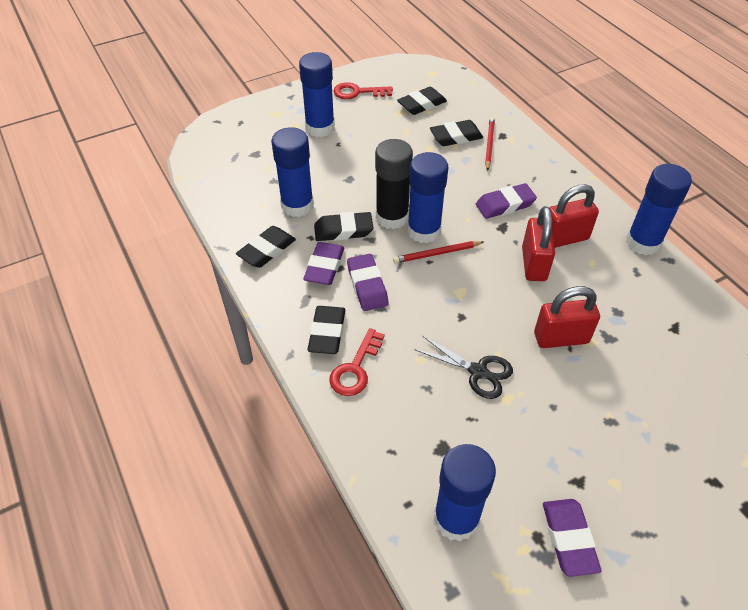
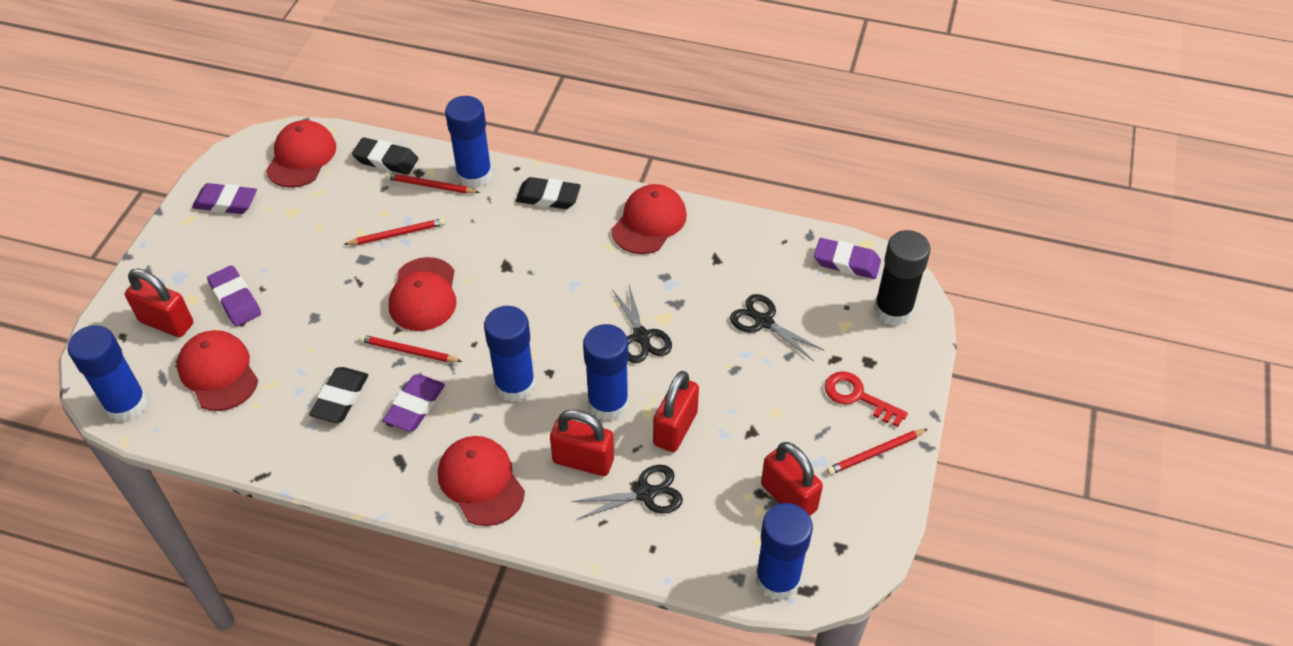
black eraser: 5 -> 3
black scissors: 1 -> 3
red cap: 0 -> 5
red key: 2 -> 1
red padlock: 3 -> 4
red pencil: 2 -> 4

